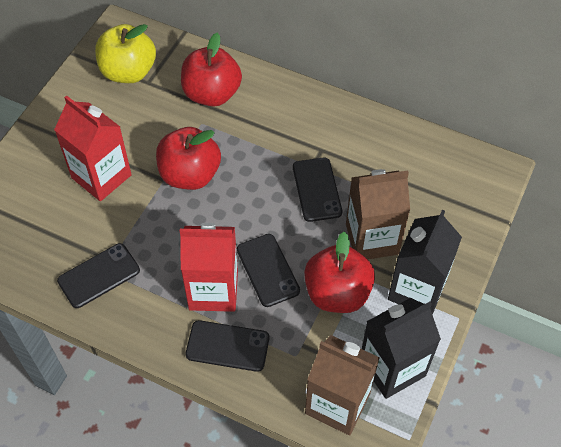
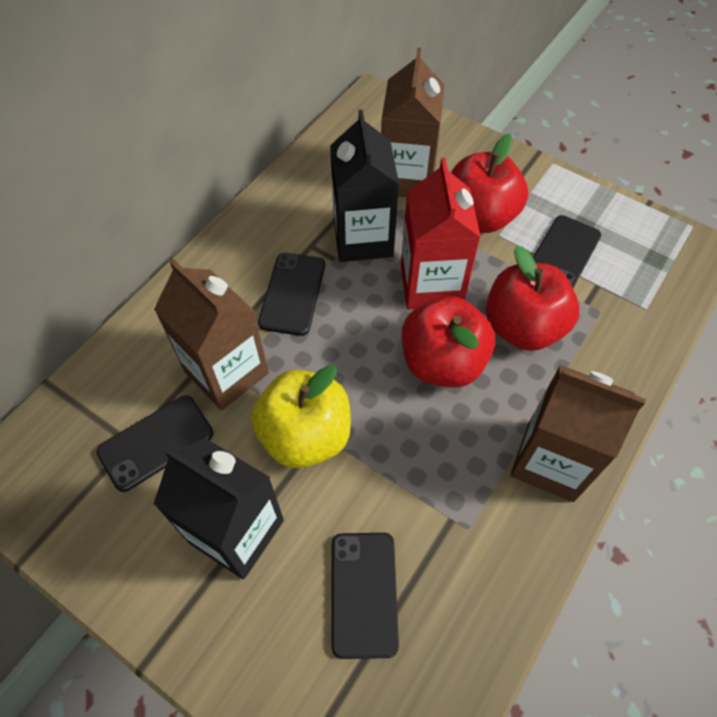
brown carton: 2 -> 3
red carton: 2 -> 1

